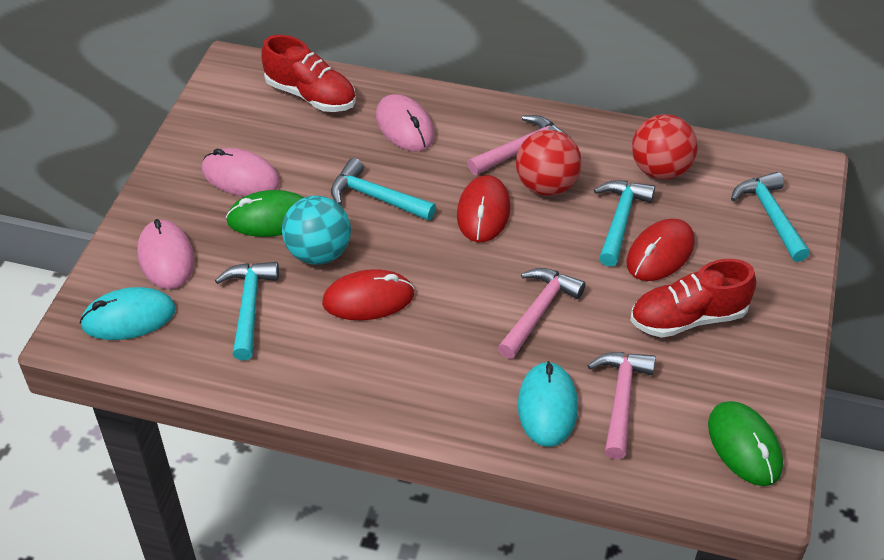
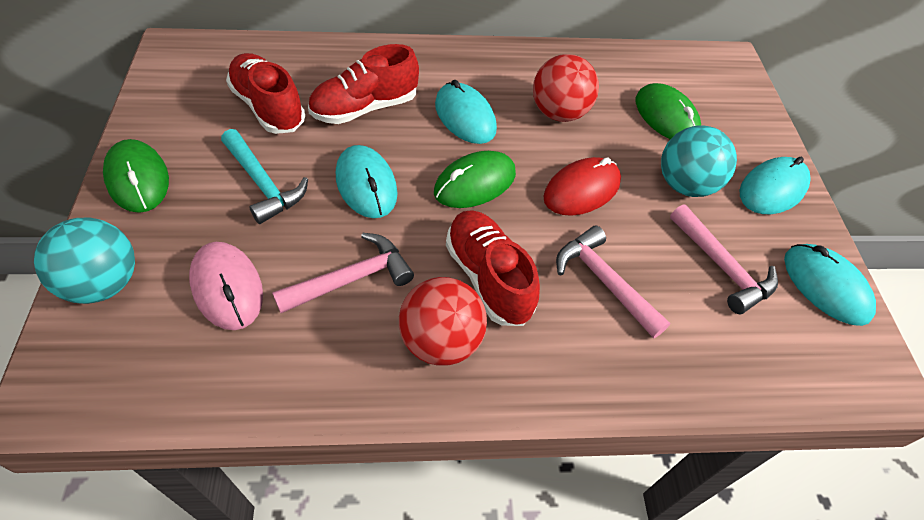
green mouse: 2 -> 3
pink mouse: 3 -> 1
red mouse: 3 -> 1
red shoe: 2 -> 3
turquoise ball: 1 -> 2
turquoise hammer: 4 -> 1
turquoise mouse: 2 -> 4

